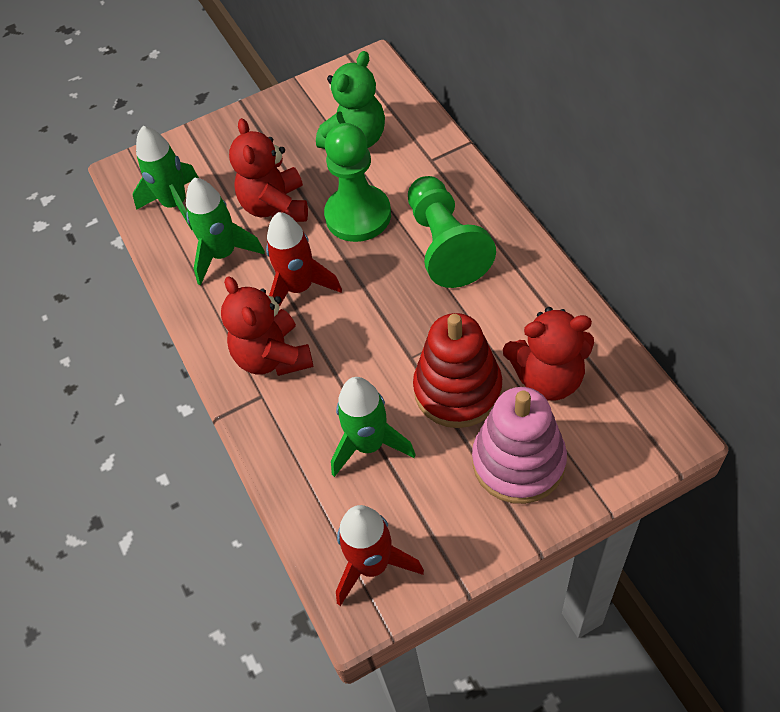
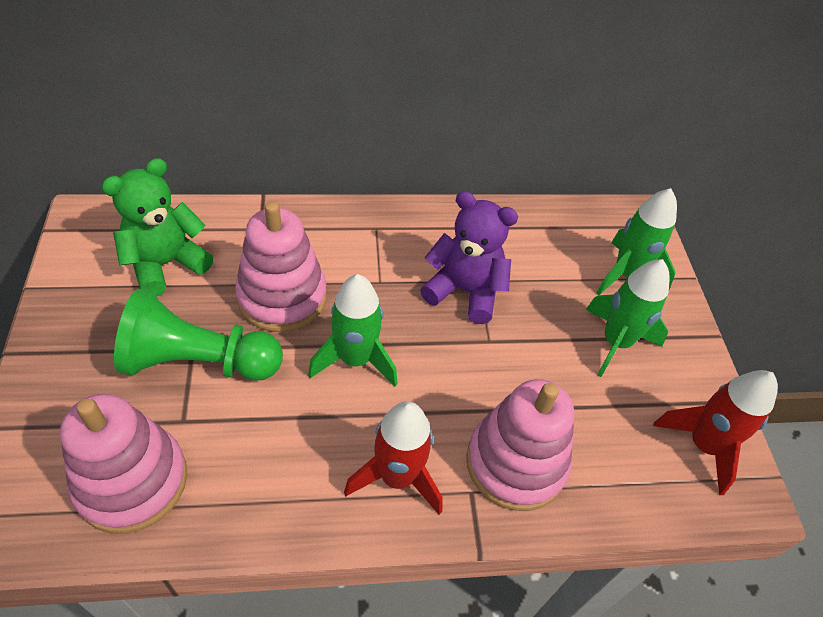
green pawn: 2 -> 1
pink stacking toy: 1 -> 3
purple teddy bear: 0 -> 1
red stacking toy: 1 -> 0
red teddy bear: 3 -> 0

